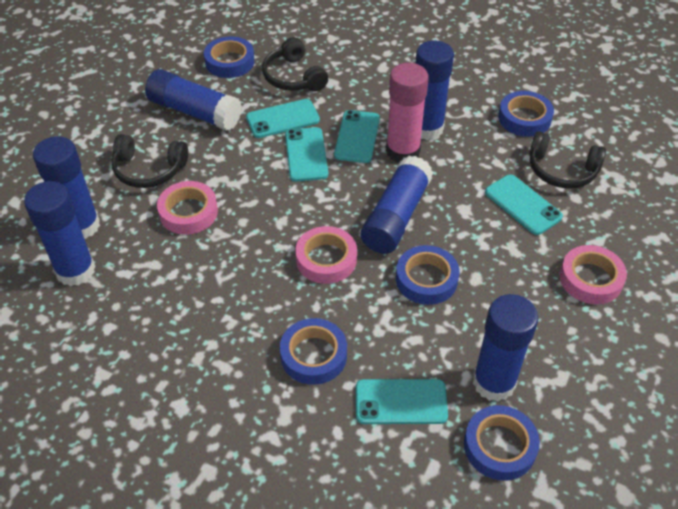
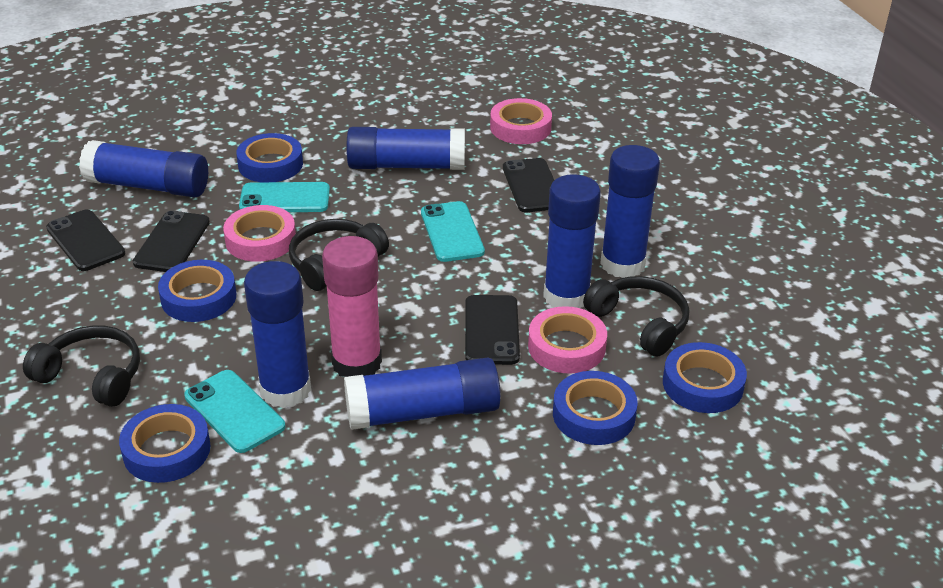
black phone: 0 -> 4
turquoise phone: 5 -> 3

